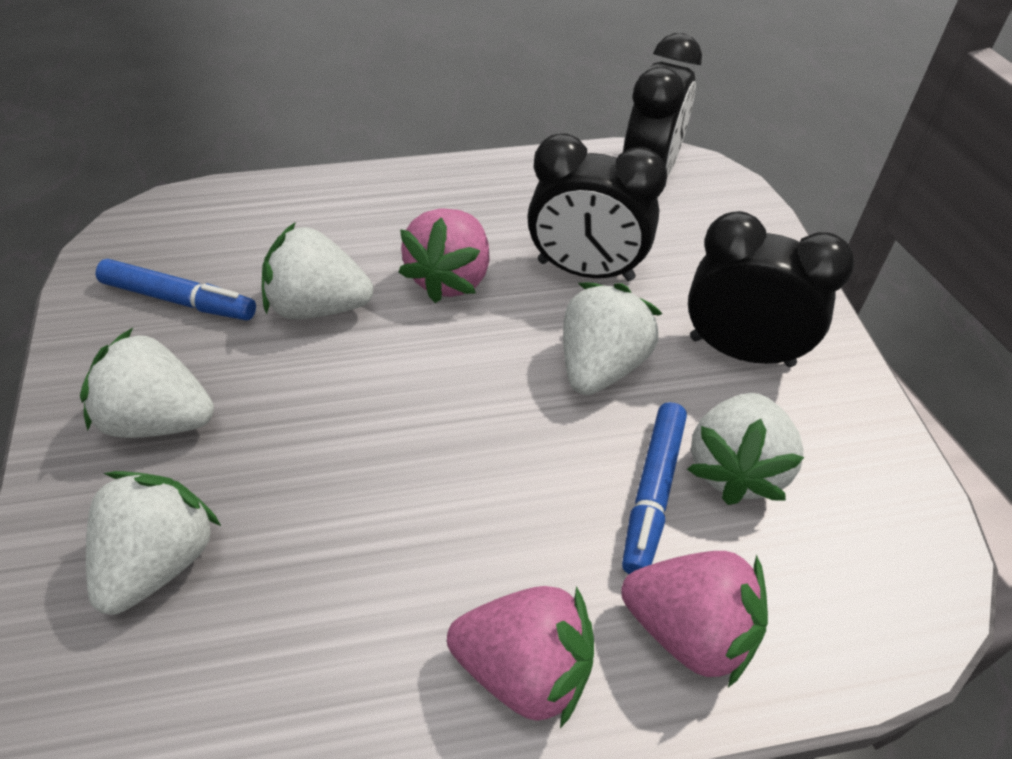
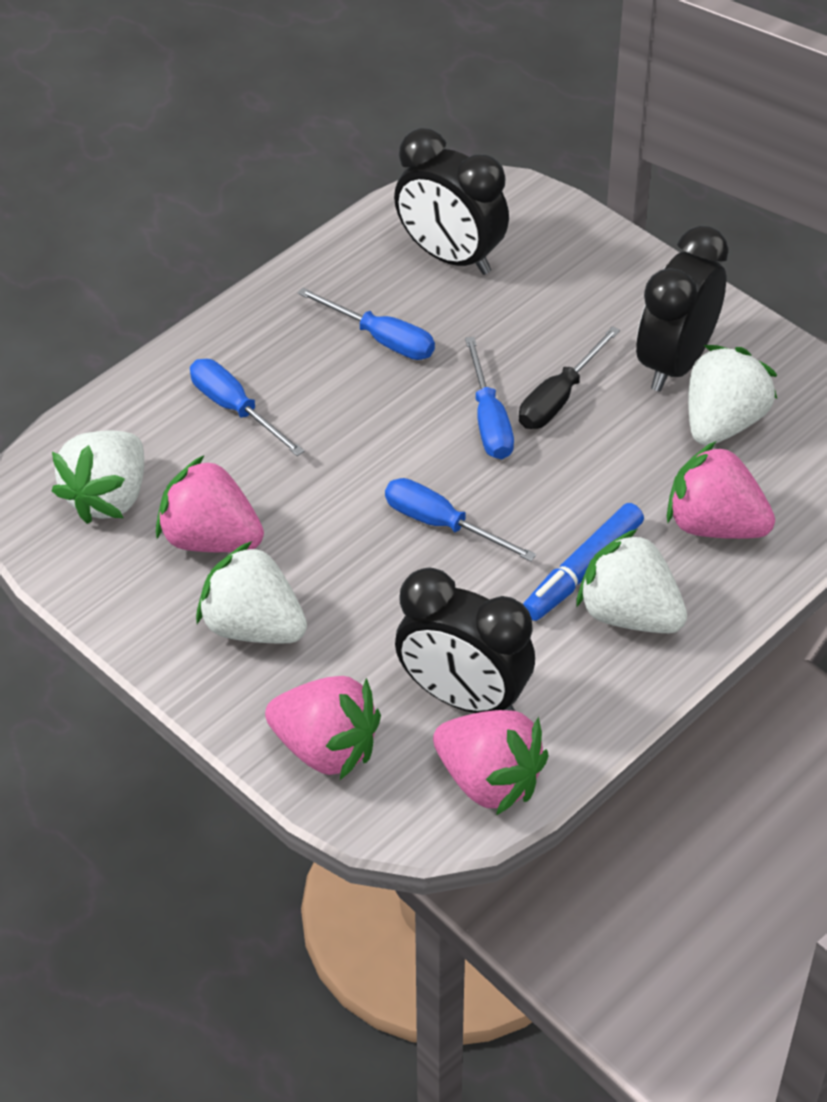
black screwdriver: 0 -> 1
blue marker: 2 -> 1
blue screwdriver: 0 -> 4
pink strawberry: 3 -> 4
white strawberry: 5 -> 4

